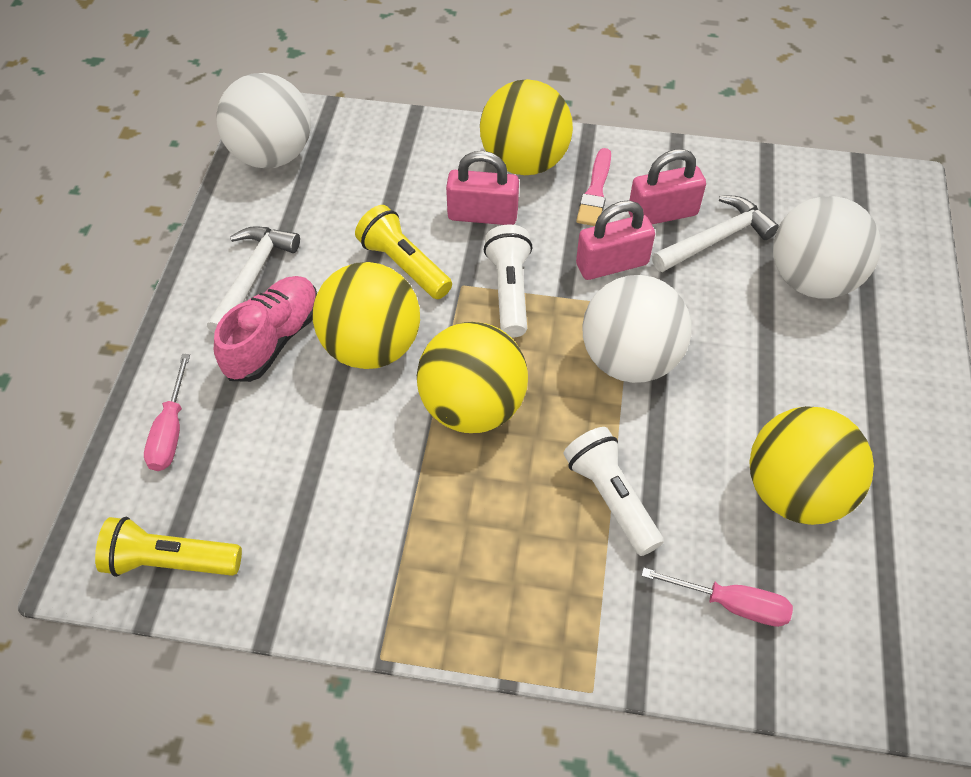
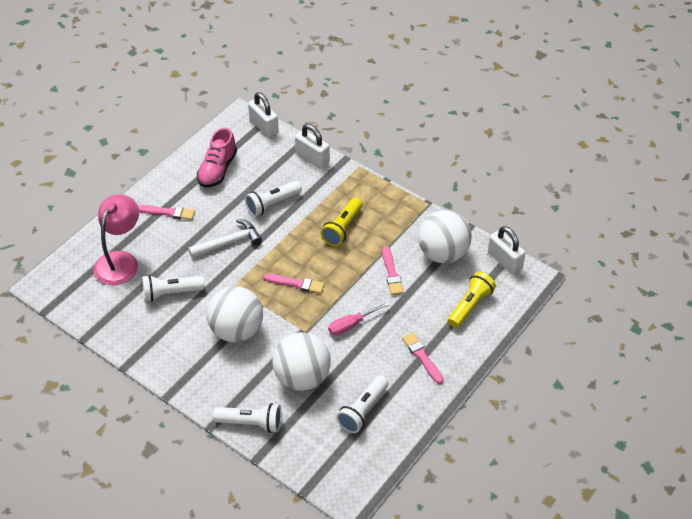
pink brush: 1 -> 4
pink lamp: 0 -> 1
pink padlock: 3 -> 0
pink screwdriver: 2 -> 1
white flashlight: 2 -> 4
white hammer: 2 -> 1
white padlock: 0 -> 3
yellow ball: 4 -> 0

